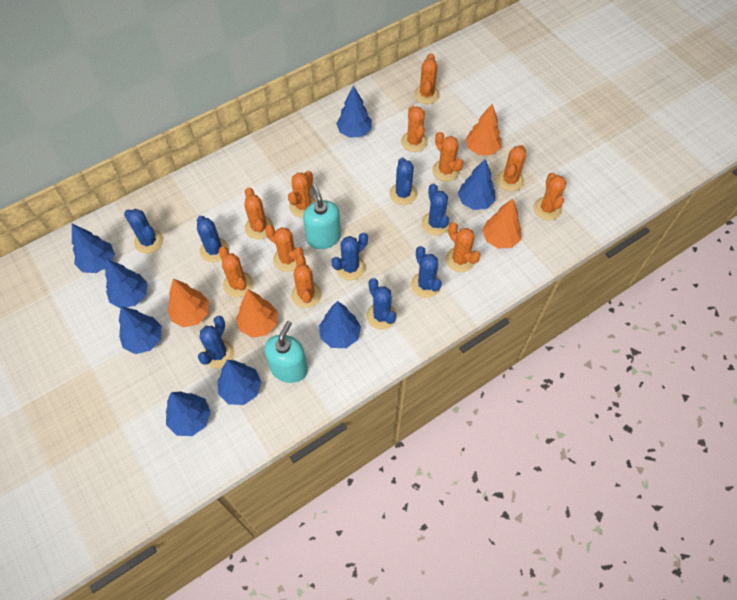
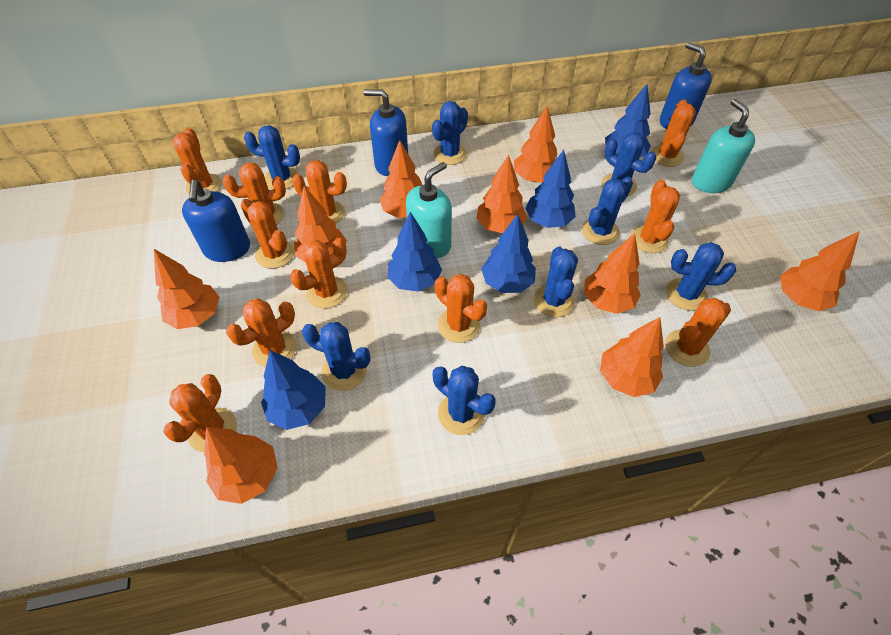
blue soap dispenser: 0 -> 3
blue tree: 8 -> 5
orange tree: 4 -> 9

